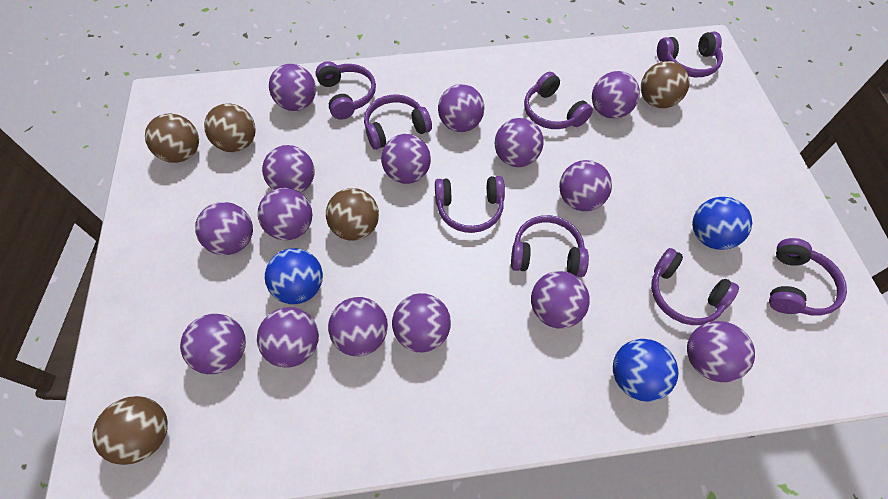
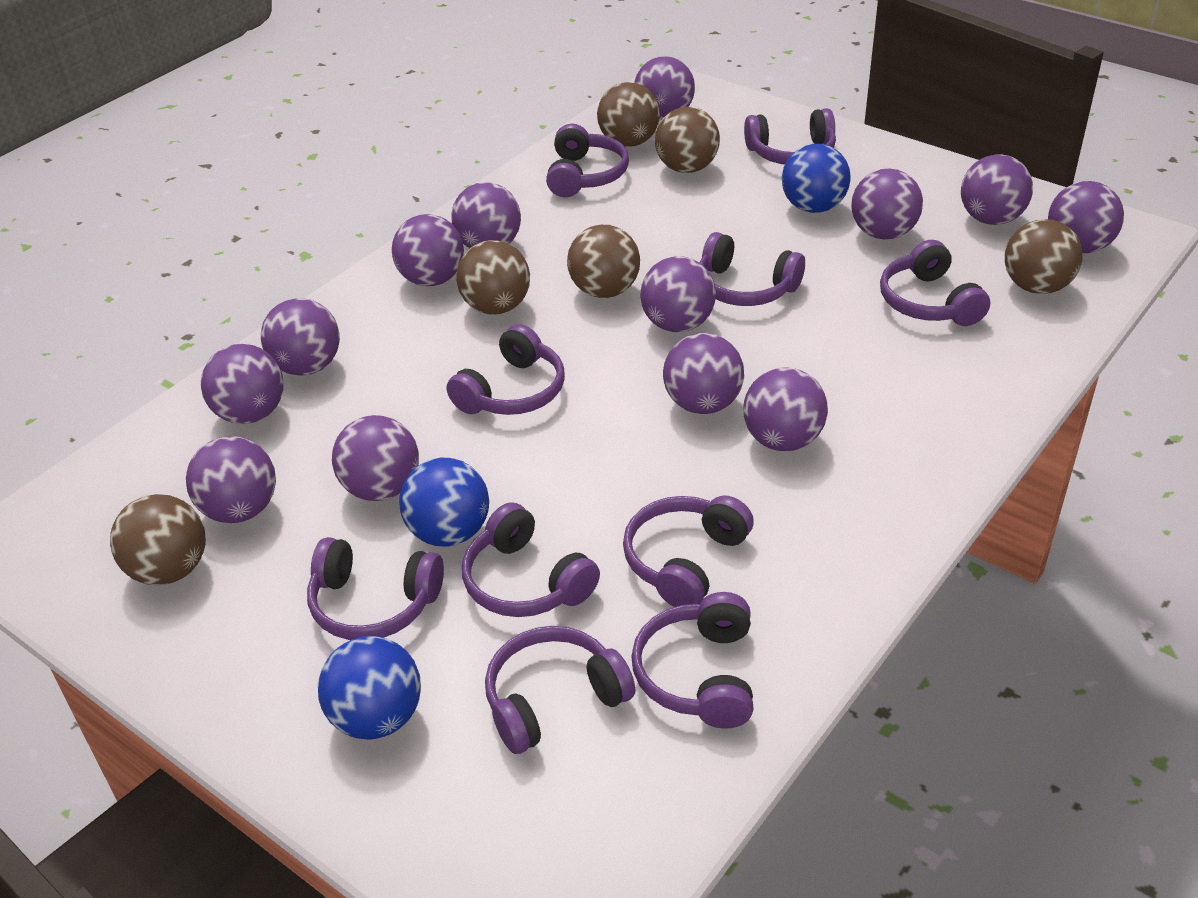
brown ball: 5 -> 6
purple ball: 15 -> 13
purple headphones: 8 -> 10

